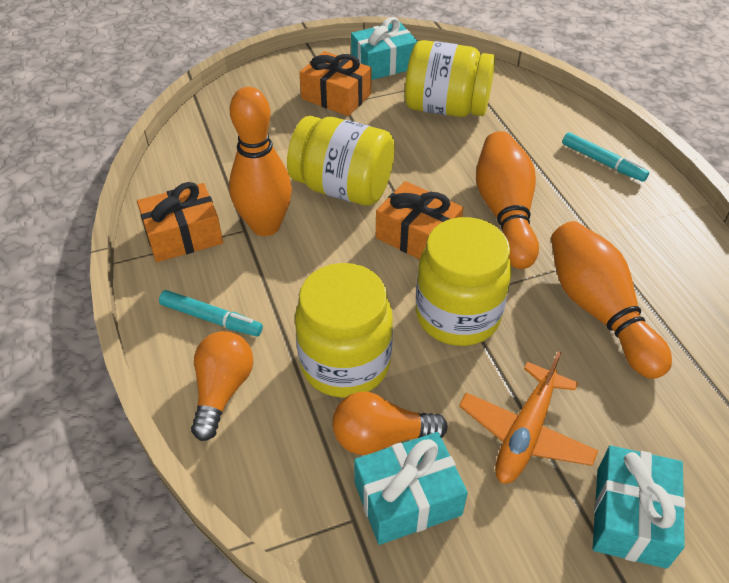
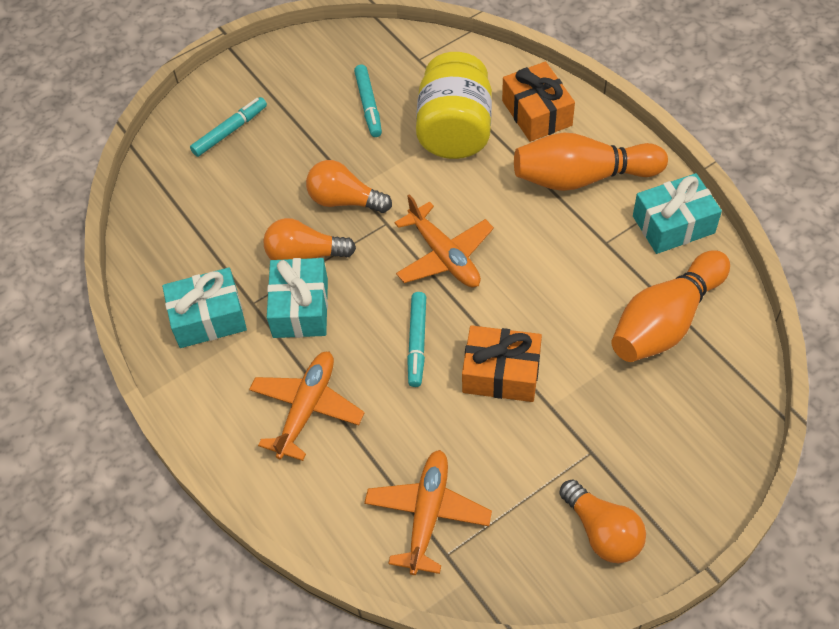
orange bowling pin: 3 -> 2
orange gift: 3 -> 2
orange light bulb: 2 -> 3
orange plane: 1 -> 3
turquoise marker: 2 -> 3
yellow jar: 4 -> 1

